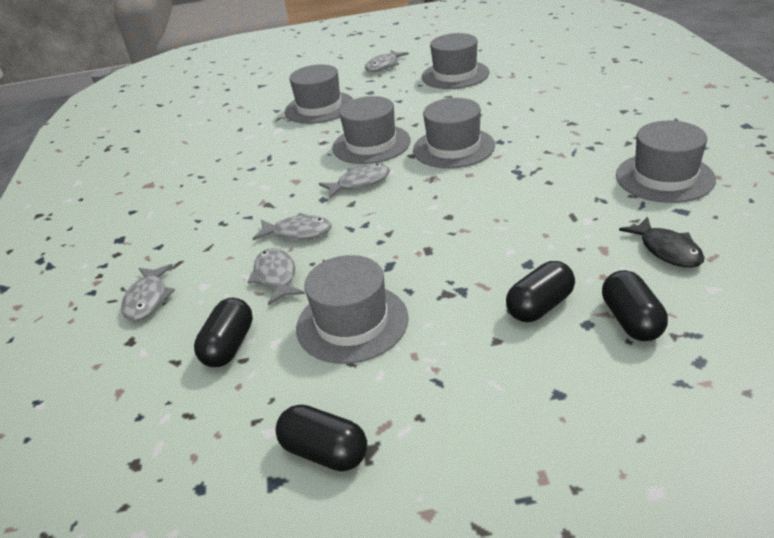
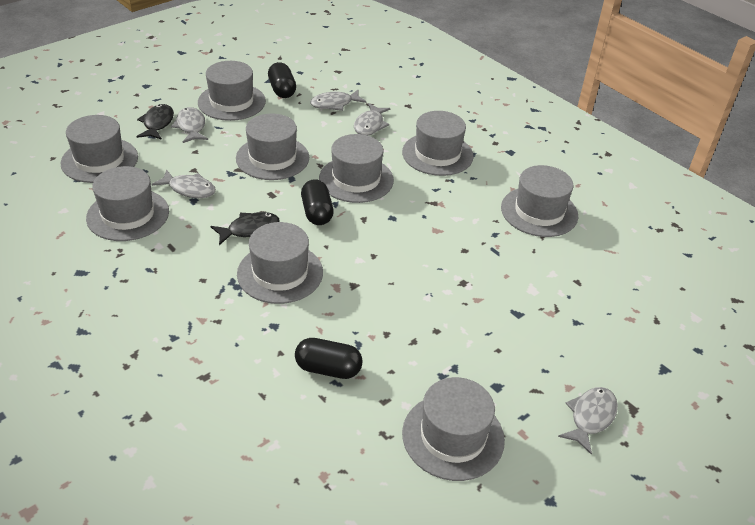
black capsule: 4 -> 3
black fish: 1 -> 2
grey hat: 6 -> 9

